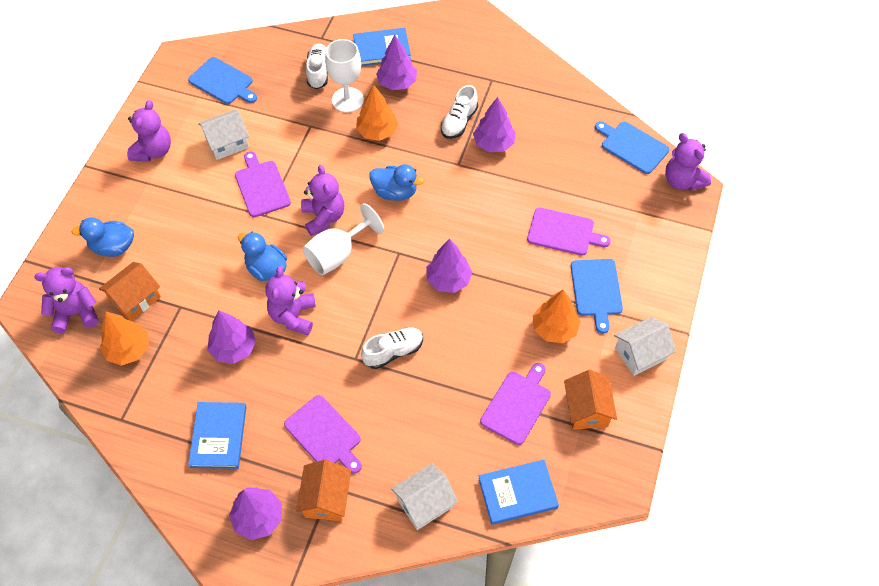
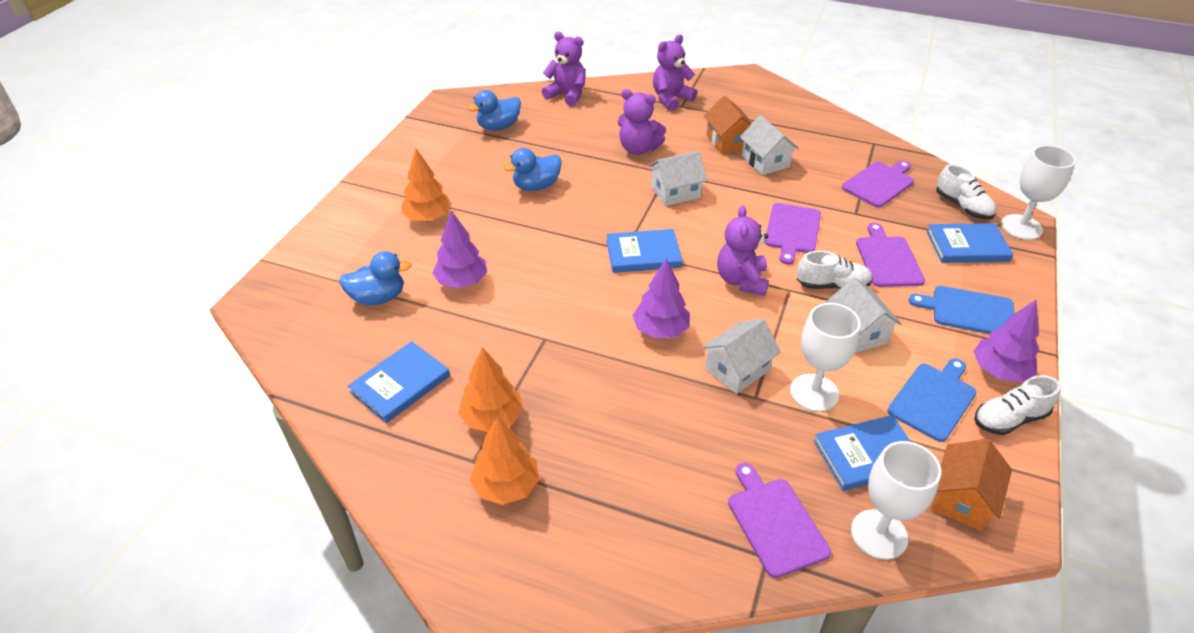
blue book: 3 -> 4
blue cutting board: 3 -> 2
orange house: 3 -> 2
purple teddy bear: 5 -> 4
purple tree: 5 -> 3
white goblet: 2 -> 3
white house: 3 -> 4

